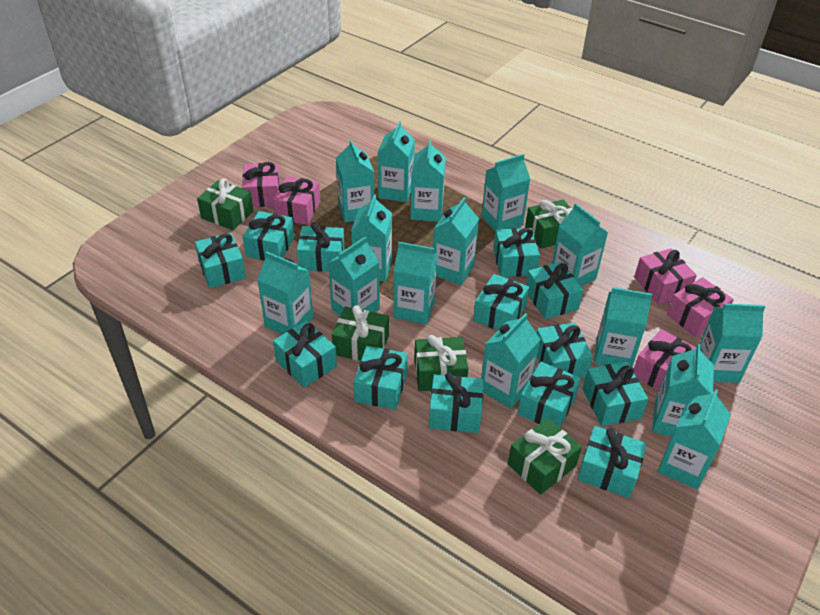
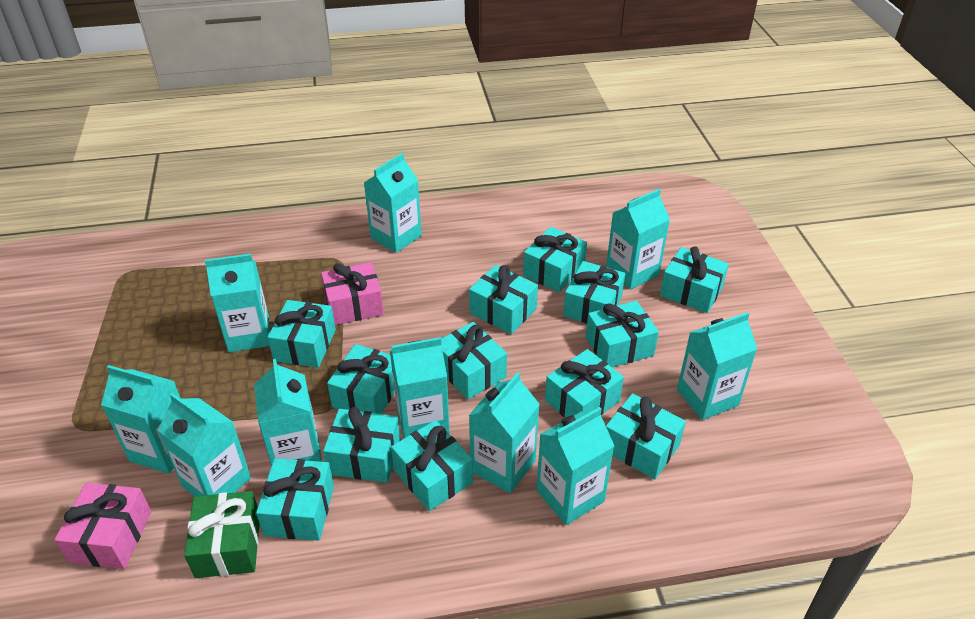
green gift: 5 -> 1
pink gift: 5 -> 2
turquoise carton: 15 -> 10

